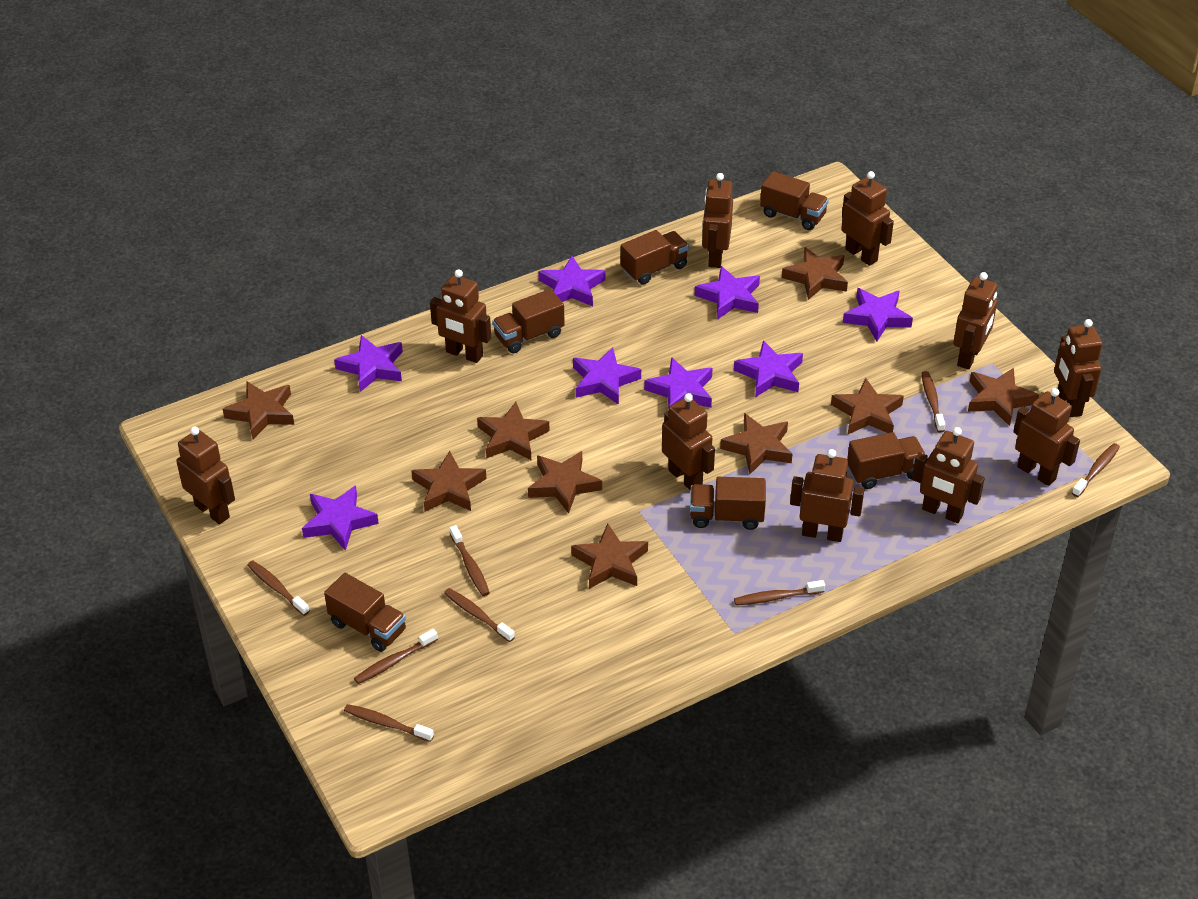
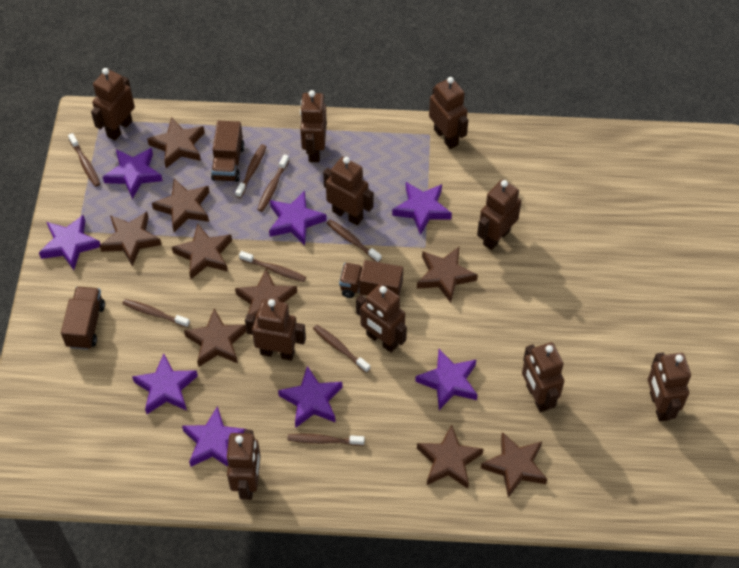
brown truck: 6 -> 3

